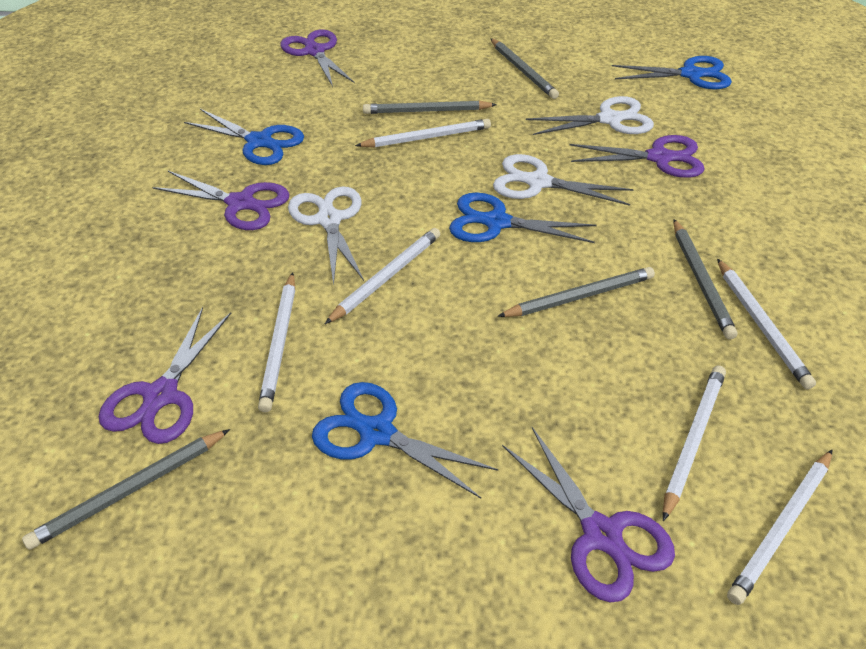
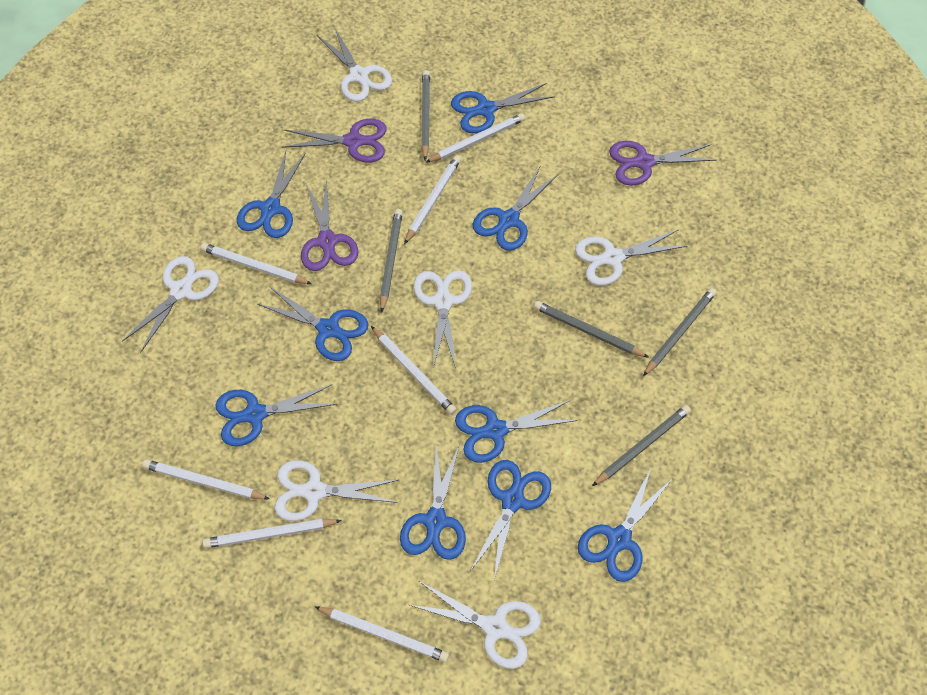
blue scissors: 4 -> 9
purple scissors: 5 -> 3
white pencil: 6 -> 7
white scissors: 3 -> 6

